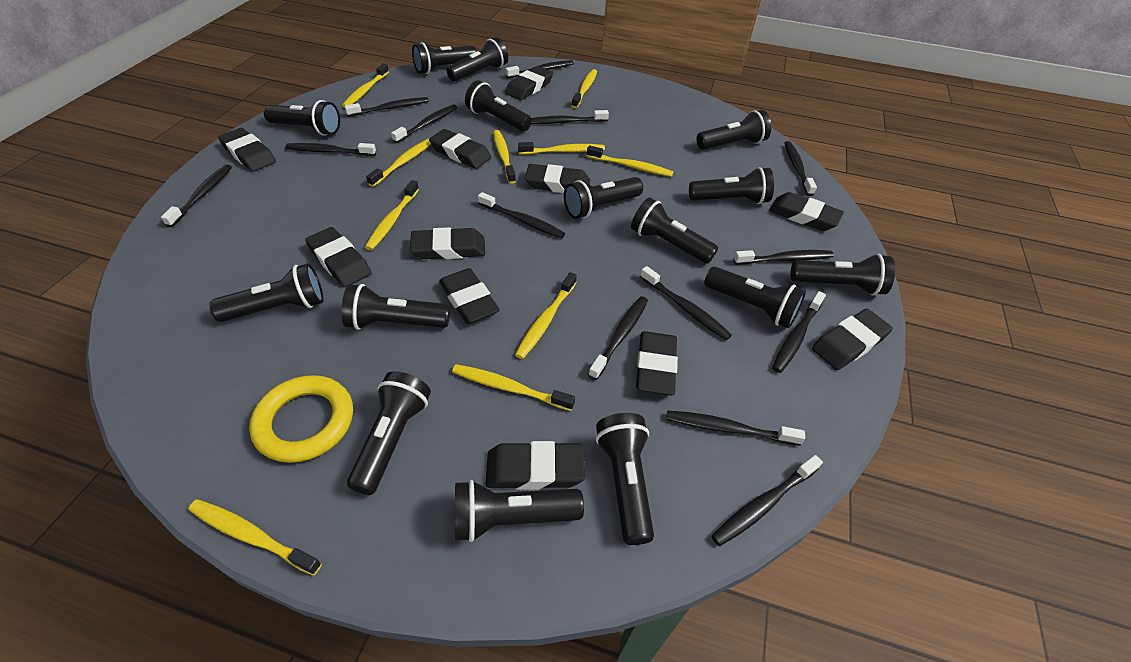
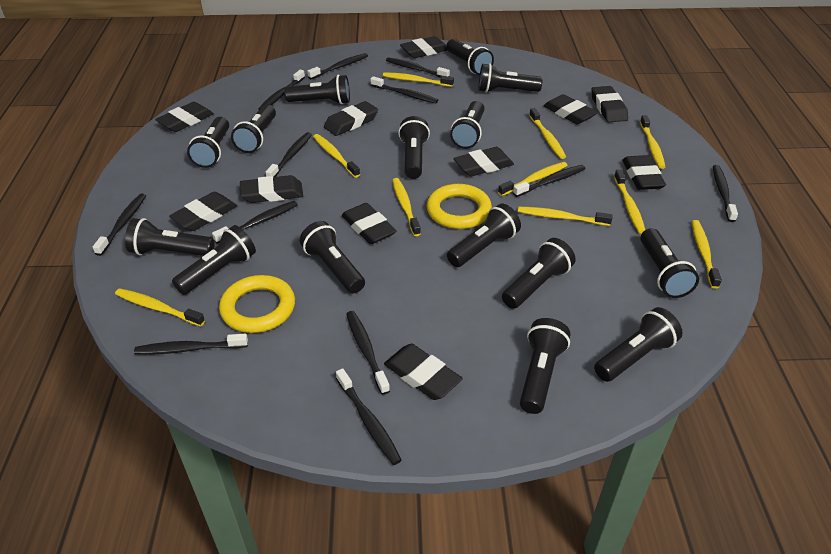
black toothbrush: 14 -> 12
yellow ring: 1 -> 2

